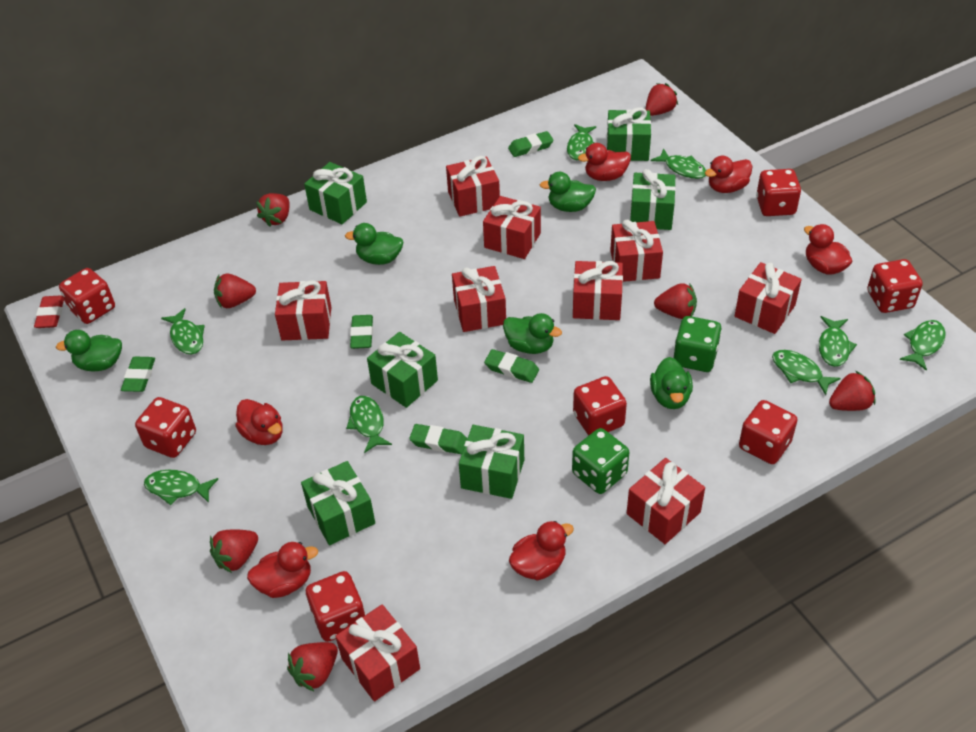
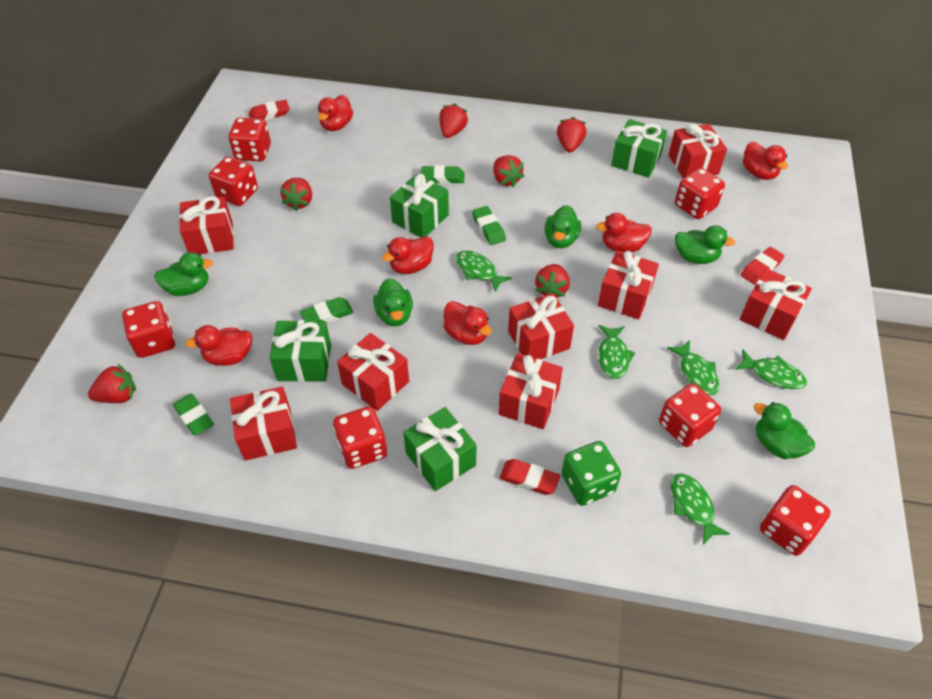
green dice: 2 -> 1
green eraser: 5 -> 4
green fish: 8 -> 5
green gift: 6 -> 4
red eraser: 1 -> 3
red gift: 9 -> 8
red strawberry: 7 -> 6

